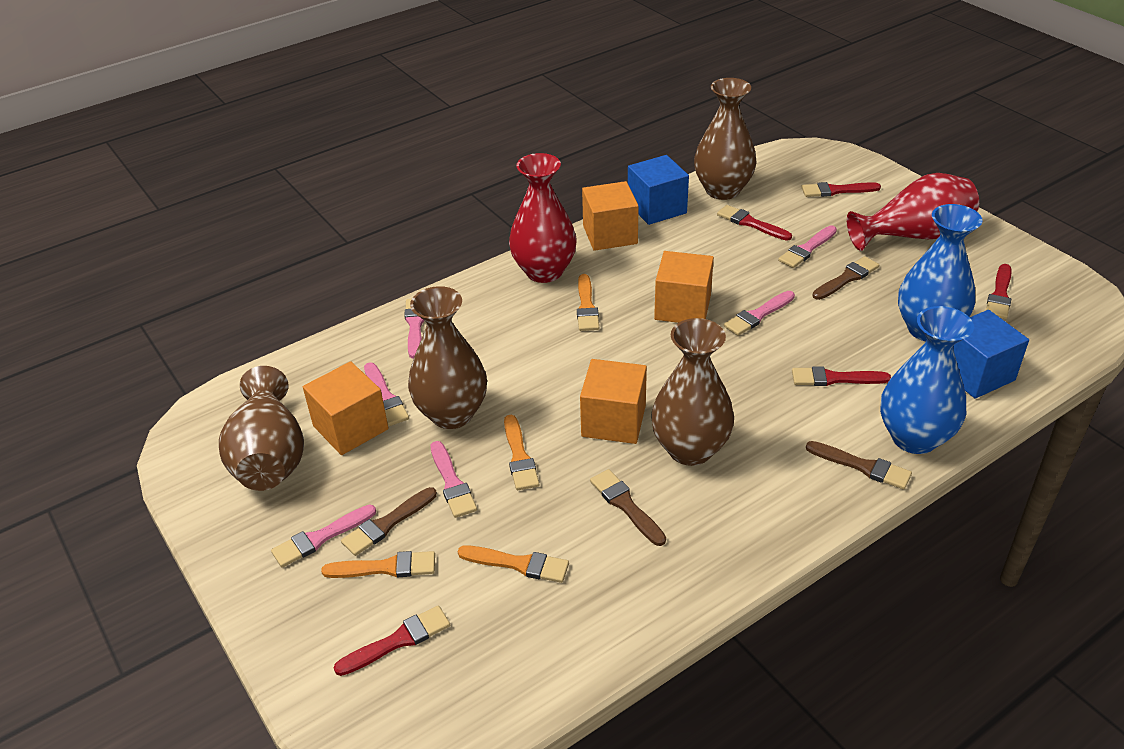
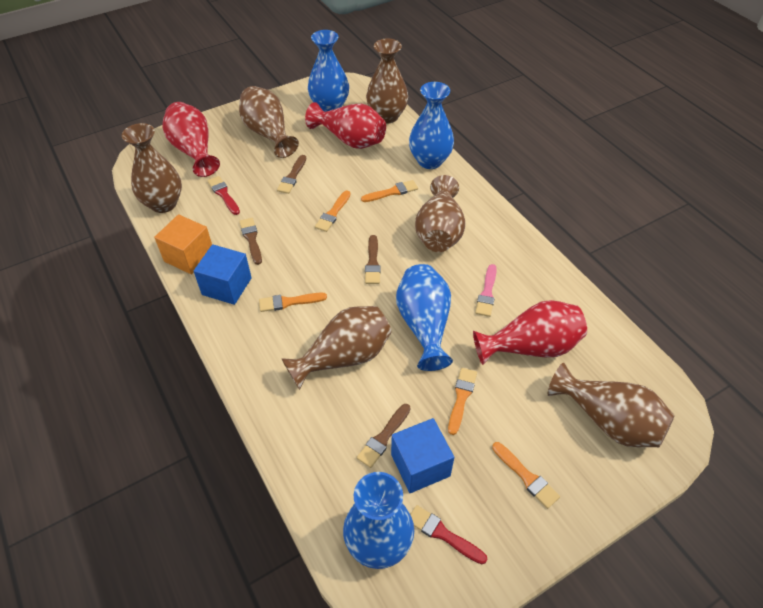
blue vase: 2 -> 4
brown vase: 4 -> 6
orange brush: 4 -> 5
orange cube: 4 -> 1
pink brush: 6 -> 1
red brush: 5 -> 2
red vase: 2 -> 3

